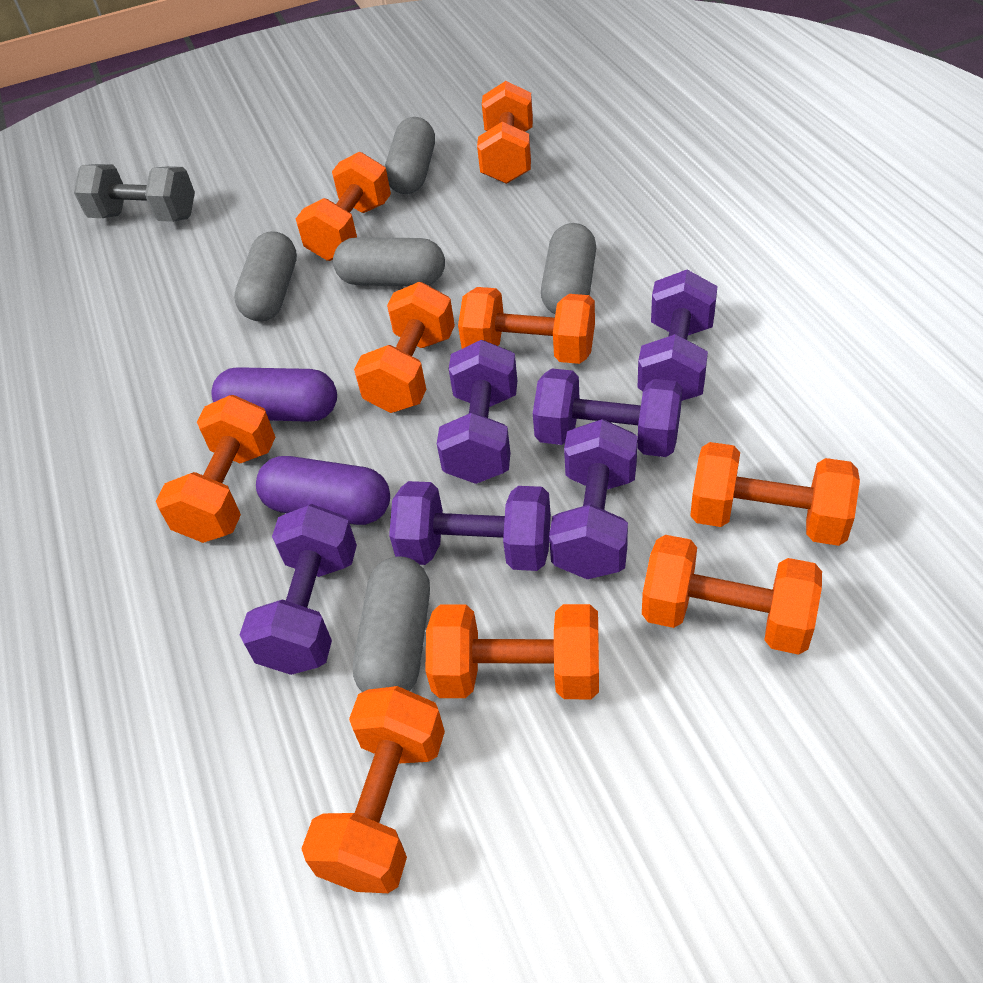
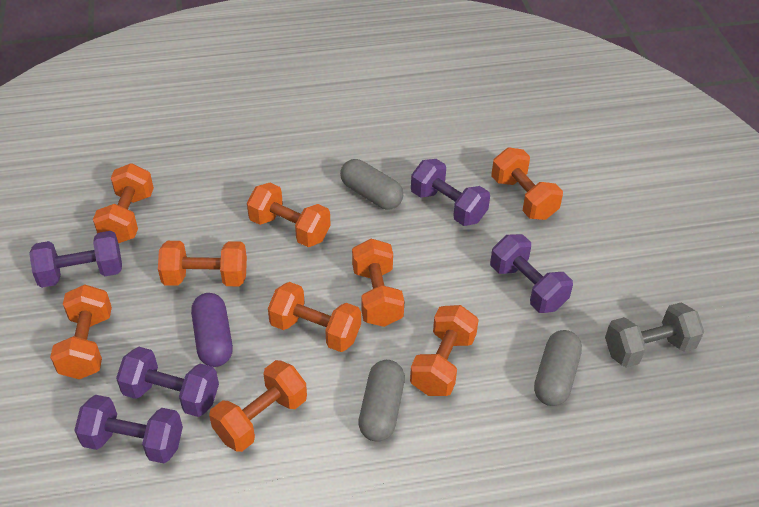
grey capsule: 5 -> 3
purple capsule: 2 -> 1
purple dumbbell: 6 -> 5

